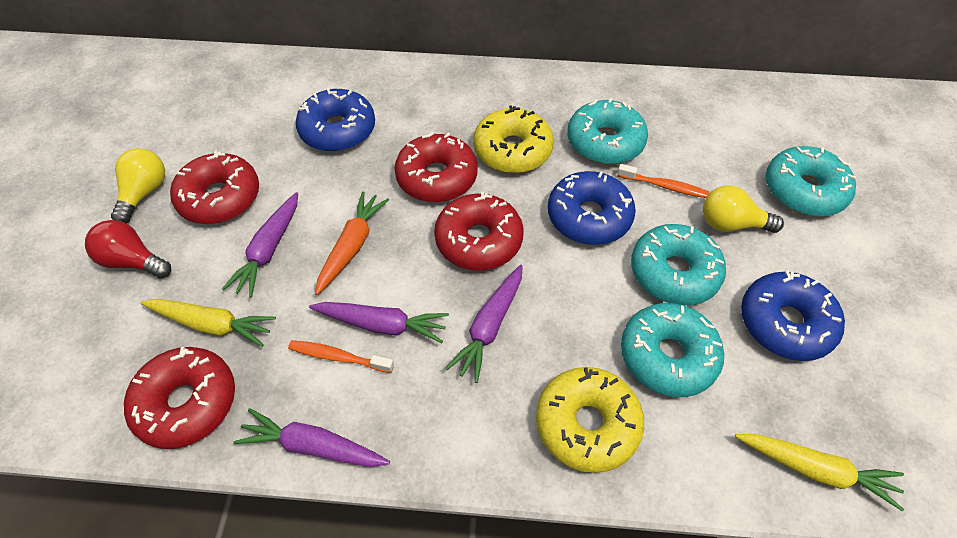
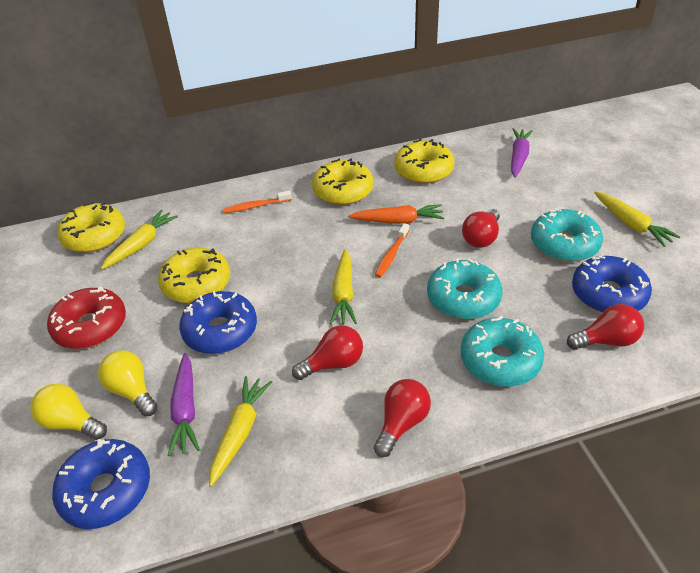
purple carrot: 4 -> 2
red donut: 4 -> 1
red light bulb: 1 -> 4
turquoise donut: 4 -> 3
yellow carrot: 2 -> 4
yellow donut: 2 -> 4

